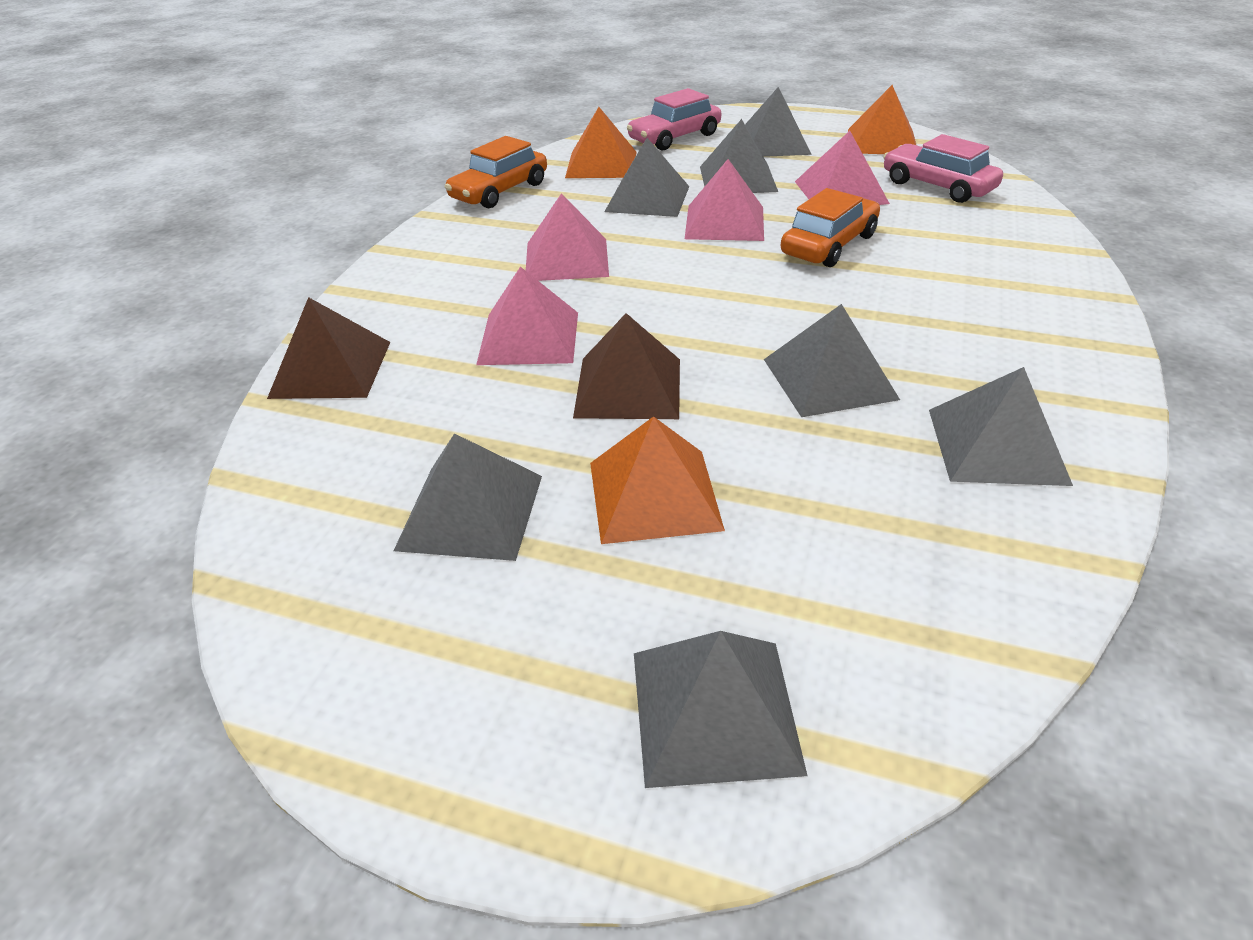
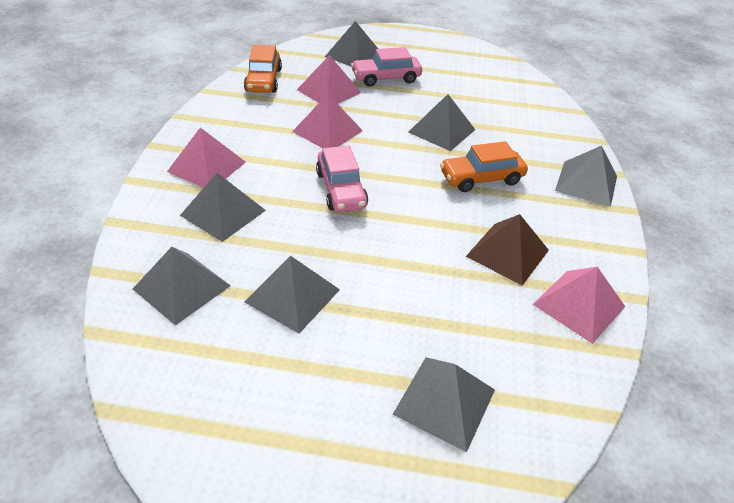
brown pyramid: 2 -> 1
orange pyramid: 3 -> 0

